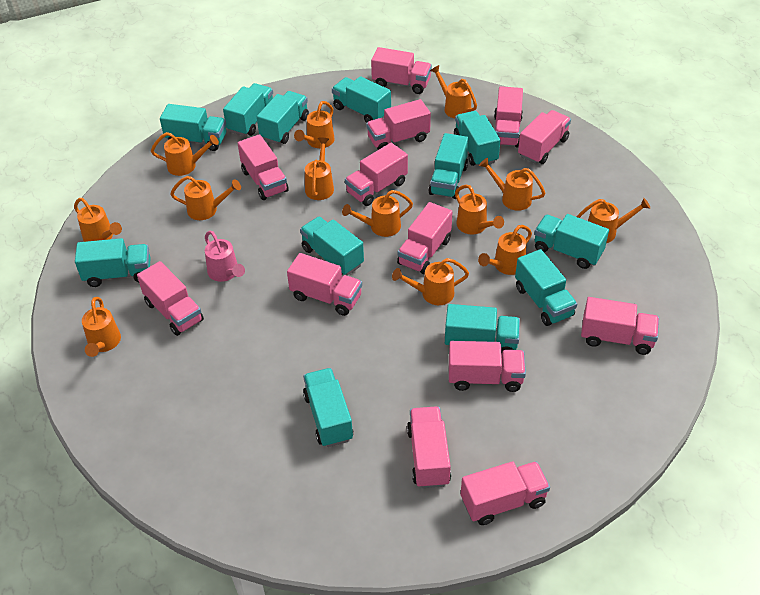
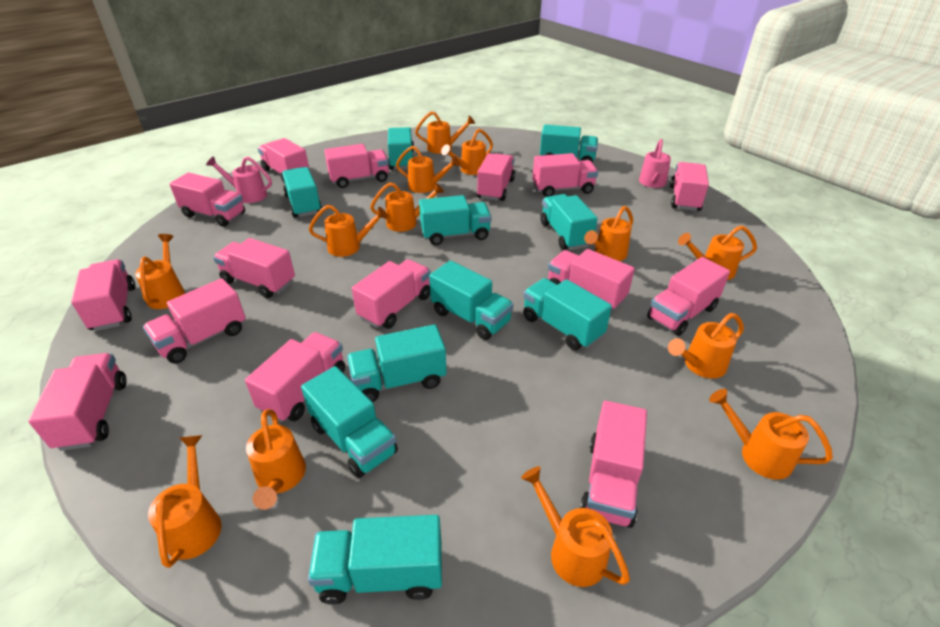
pink truck: 13 -> 15
pink watering can: 1 -> 2
turquoise truck: 12 -> 10

